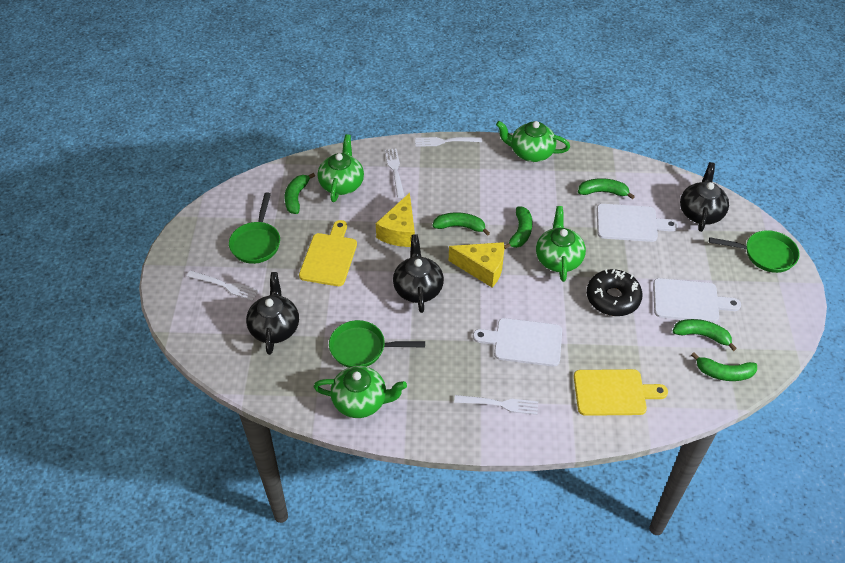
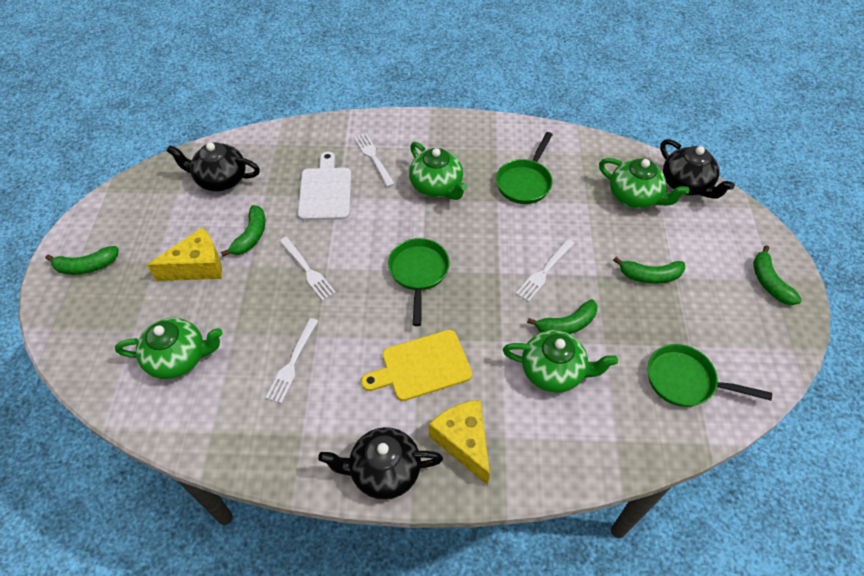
black donut: 1 -> 0
green banana: 6 -> 5
white cutting board: 3 -> 1
yellow cutting board: 2 -> 1

